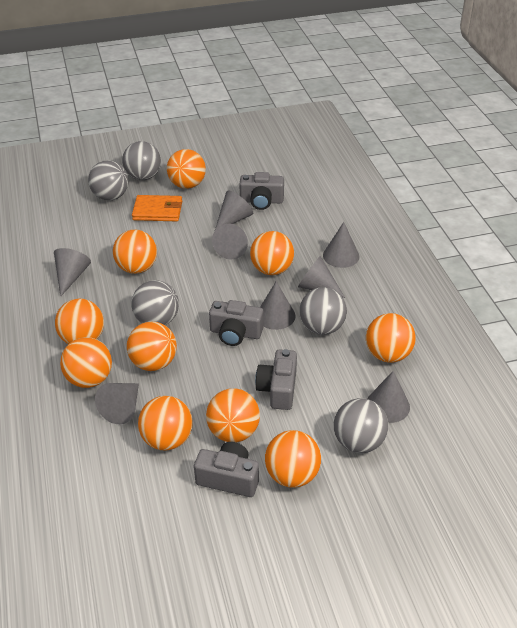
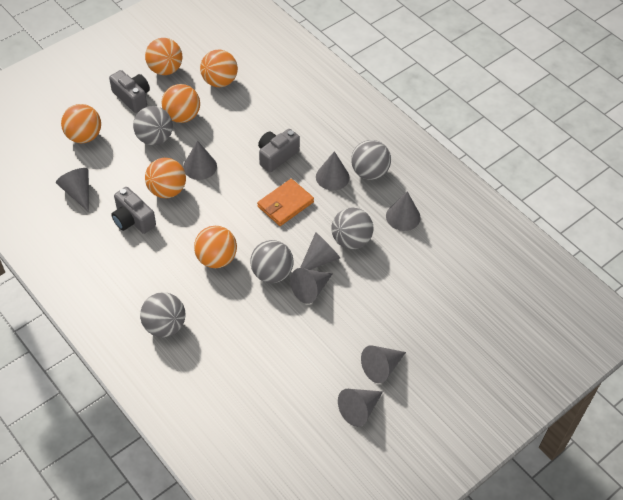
grey camera: 4 -> 3
orange ball: 10 -> 6

